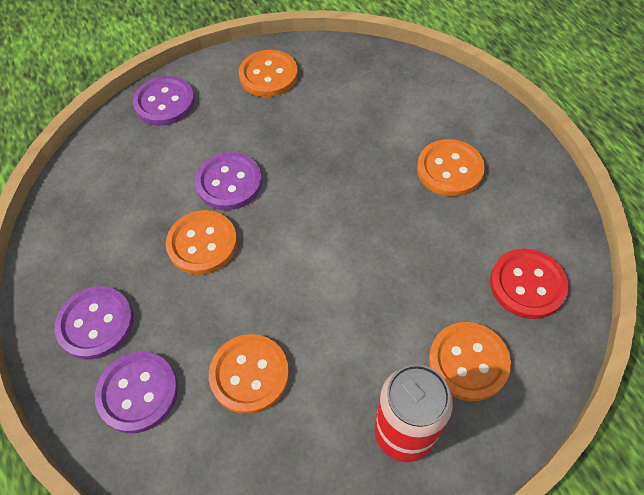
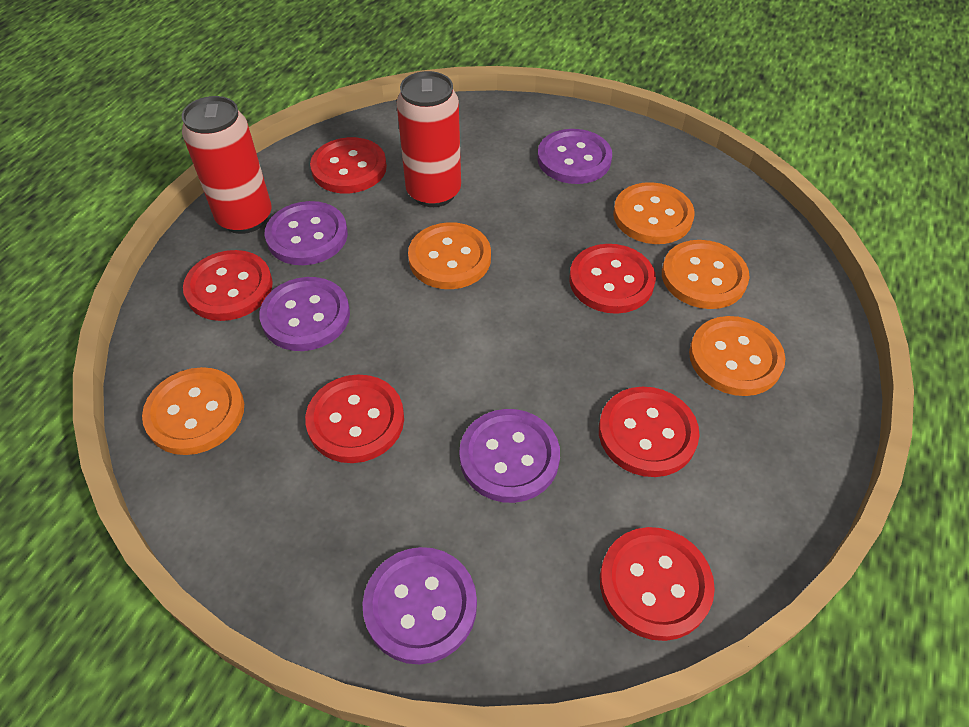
purple button: 4 -> 5
red button: 1 -> 6
red can: 1 -> 2

